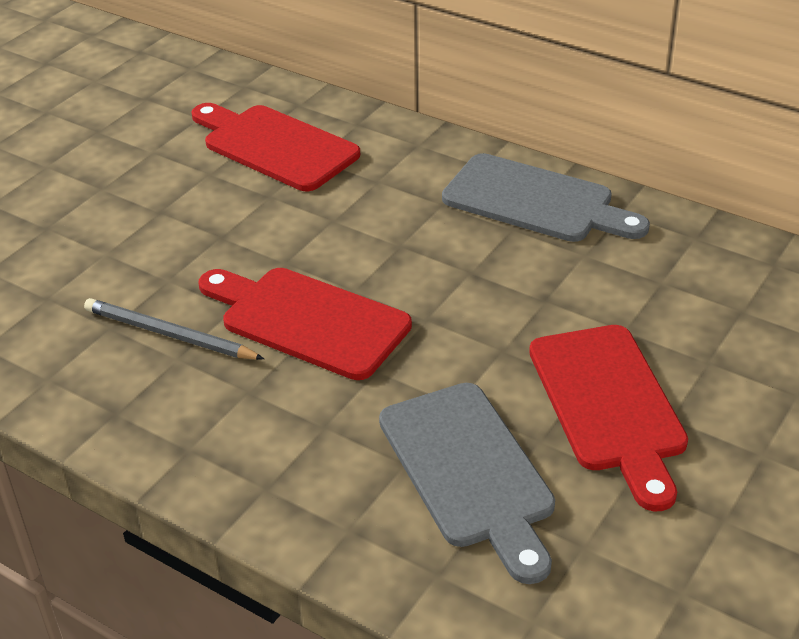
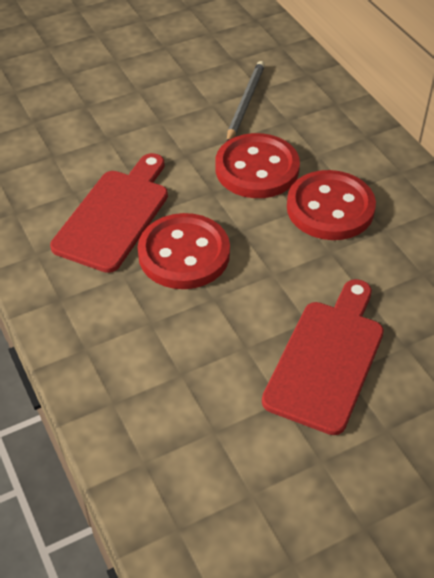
grey cutting board: 2 -> 0
red button: 0 -> 3
red cutting board: 3 -> 2

